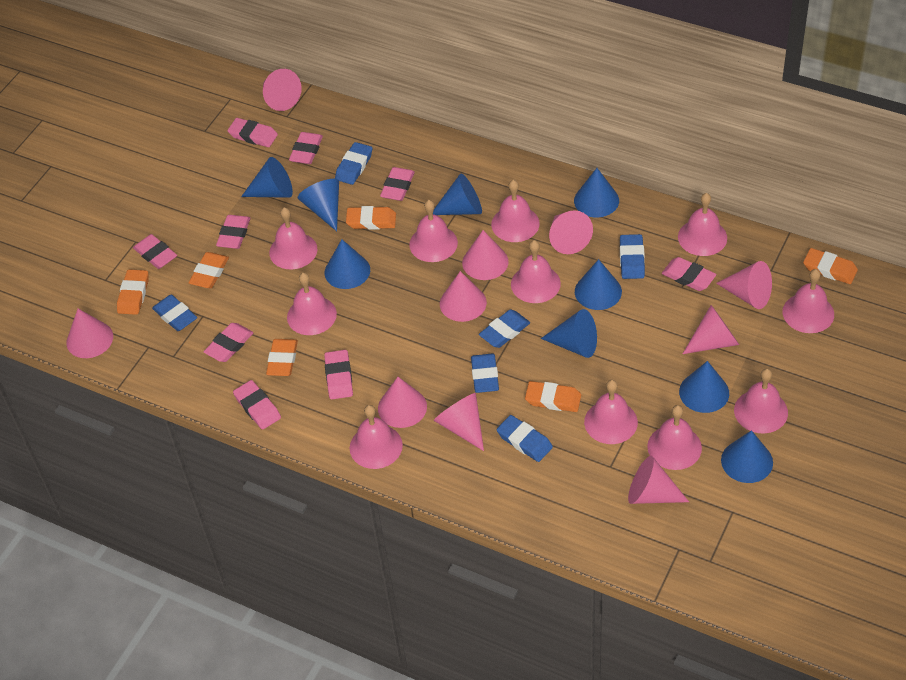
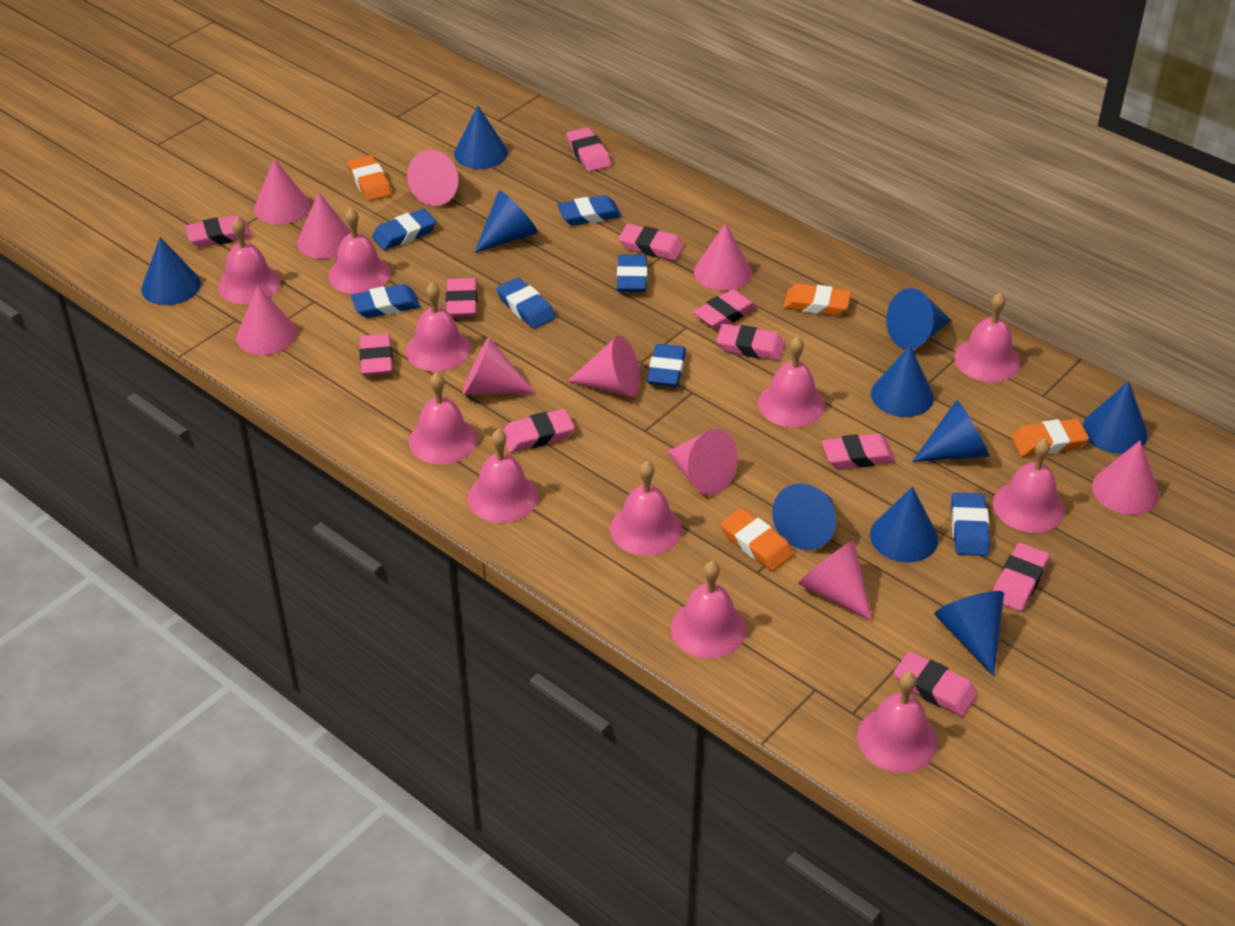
blue cone: 9 -> 10
blue eraser: 6 -> 7
orange eraser: 6 -> 4
pink eraser: 9 -> 11

